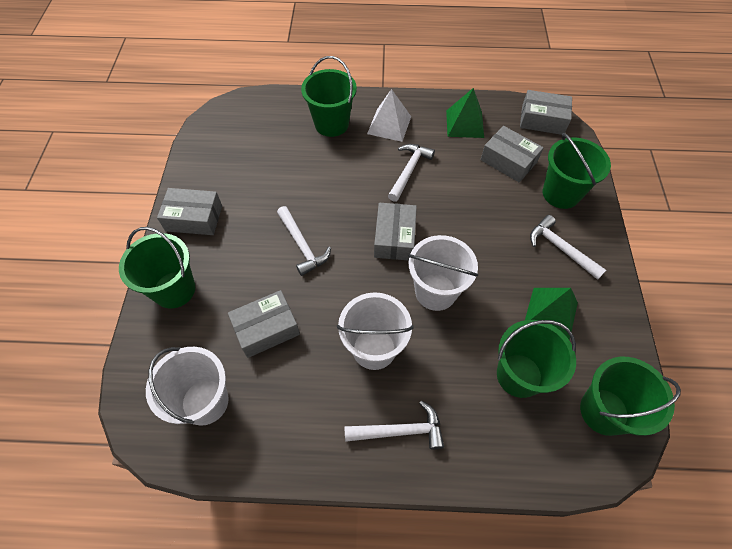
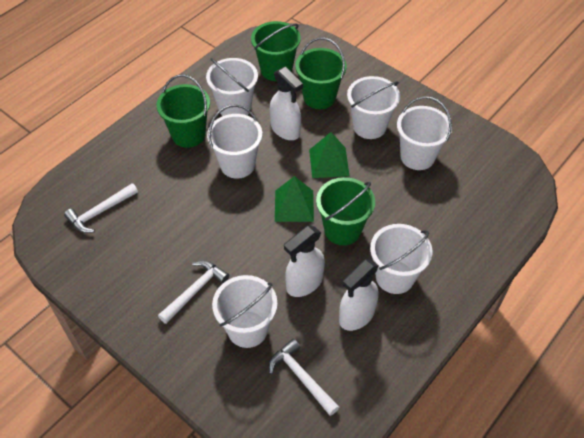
green bucket: 5 -> 4
grey box: 5 -> 0
white bucket: 3 -> 6
white hammer: 4 -> 3
white pyramid: 1 -> 0
white spray bottle: 0 -> 3

